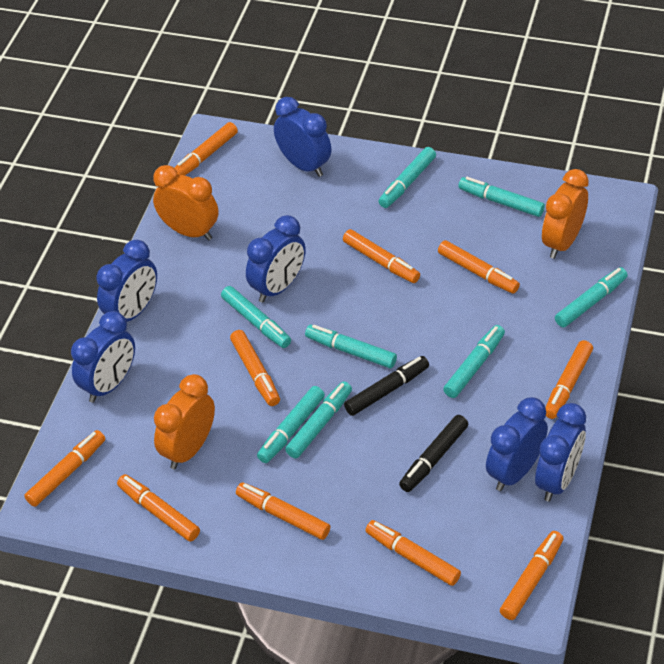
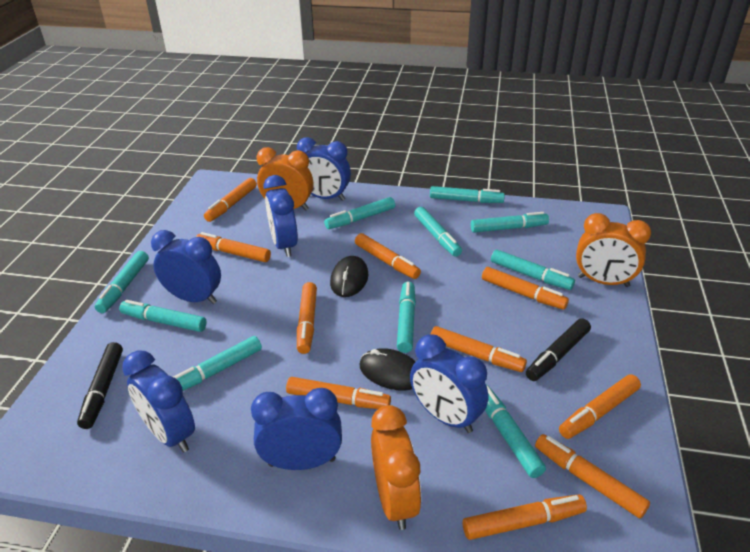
black mouse: 0 -> 2
turquoise marker: 8 -> 10

